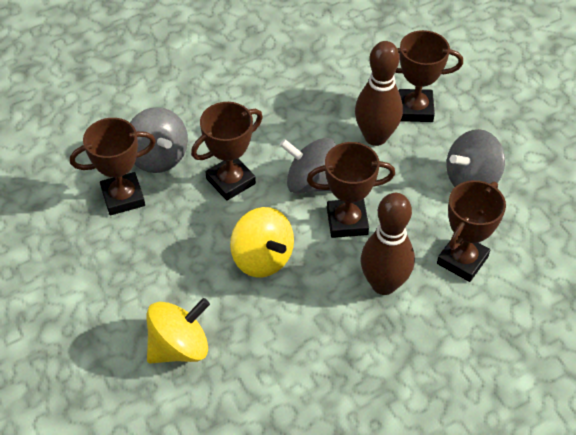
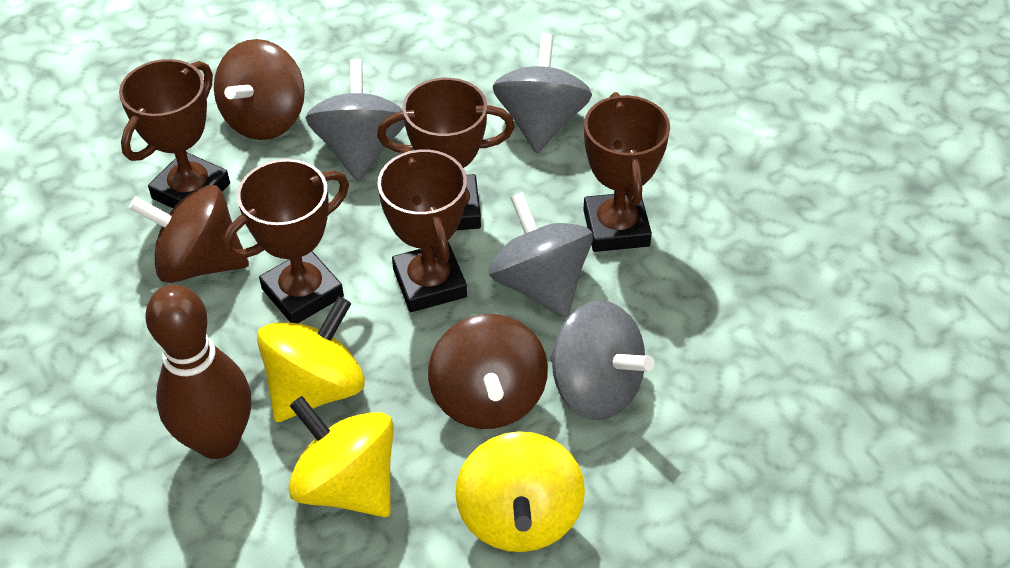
brown bowling pin: 2 -> 1
brown spinning top: 0 -> 3
grey spinning top: 3 -> 4
yellow spinning top: 2 -> 3

